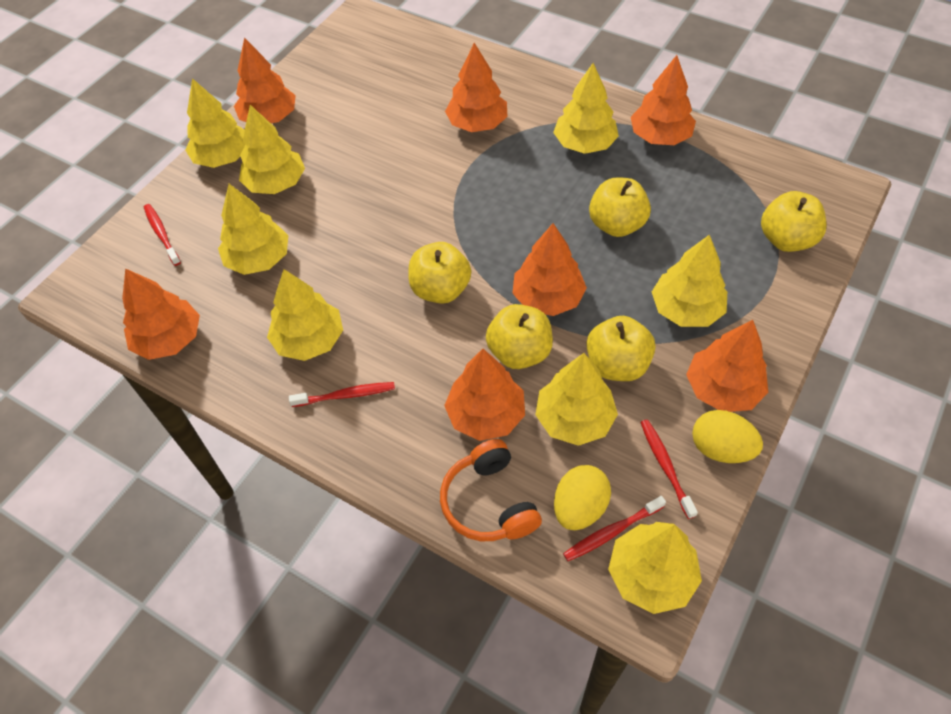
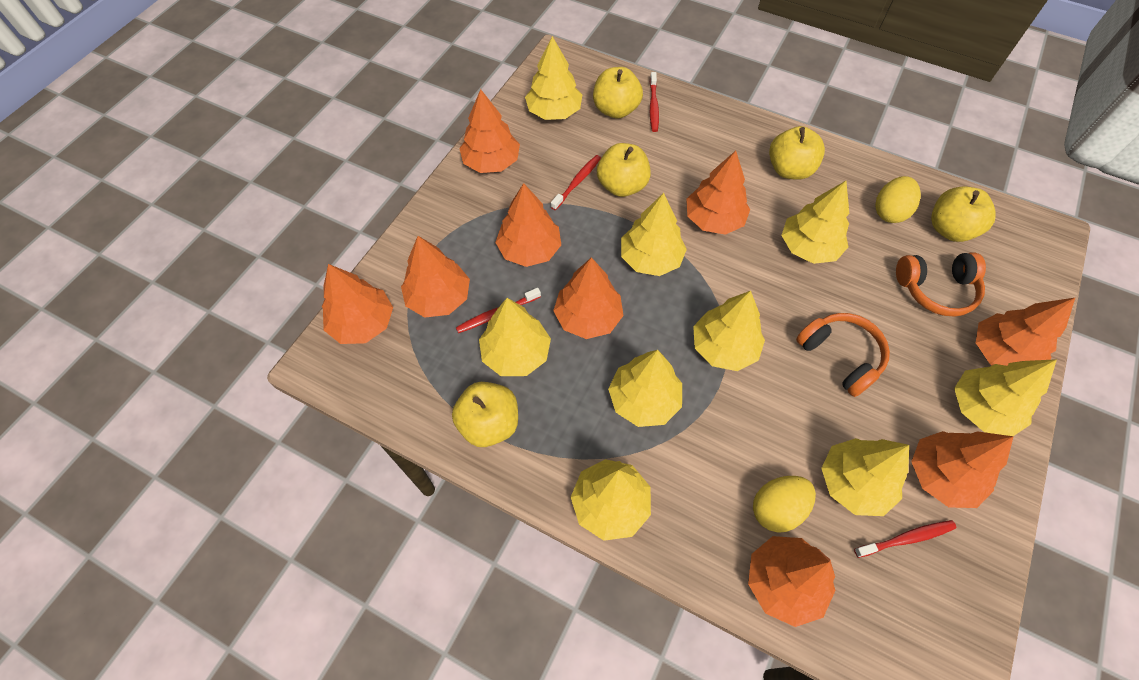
orange headphones: 1 -> 2
orange tree: 7 -> 9
yellow tree: 8 -> 9

